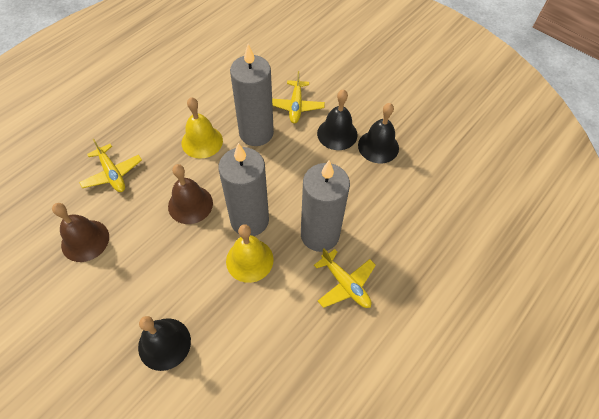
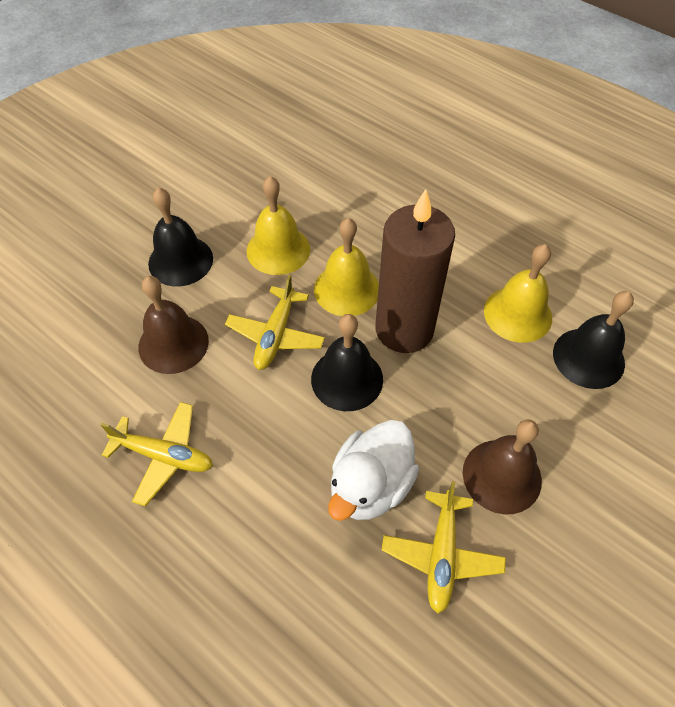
brown candle: 0 -> 1
grey candle: 3 -> 0
white duck: 0 -> 1
yellow bell: 2 -> 3

